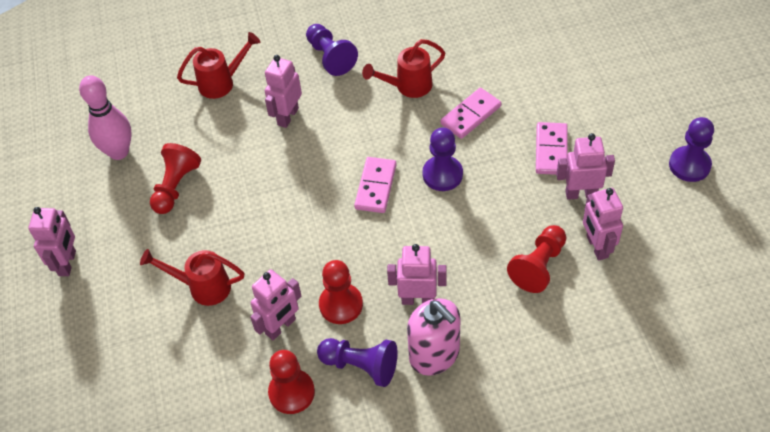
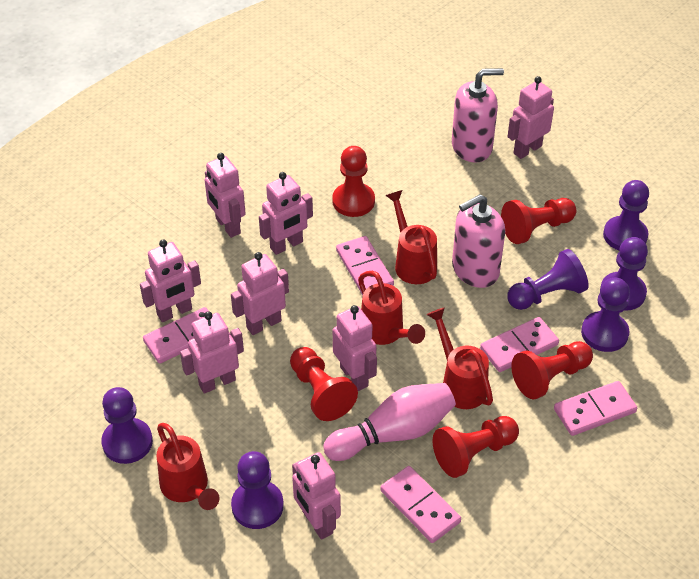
pink domino: 3 -> 5
pink robot: 6 -> 8
pink soap dispenser: 1 -> 2
purple pawn: 4 -> 6
red pawn: 4 -> 5
red watering can: 3 -> 4

